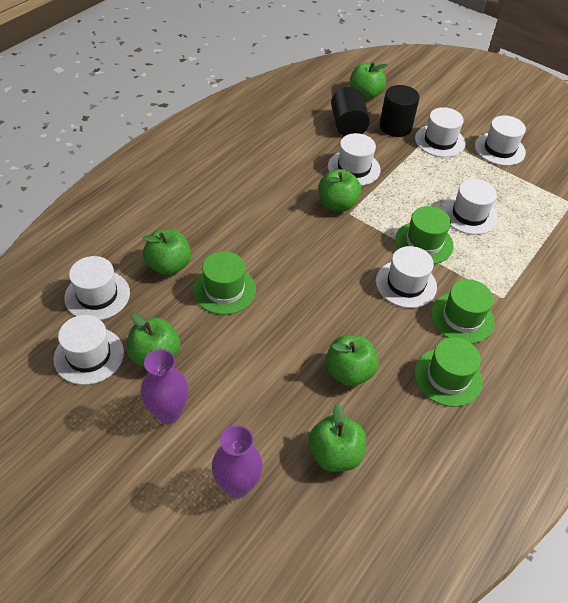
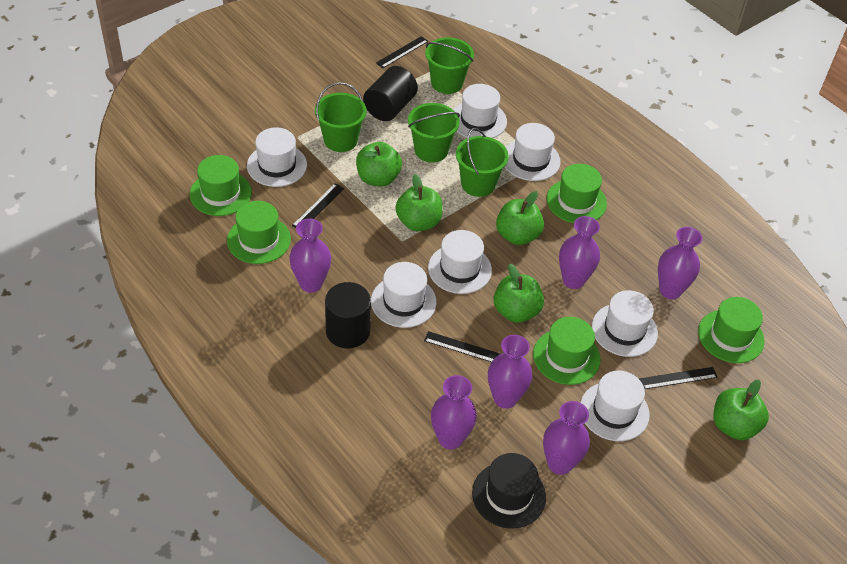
black hat: 0 -> 1
black ruler: 0 -> 4
green apple: 6 -> 5
green bucket: 0 -> 4
green hat: 4 -> 5
purple vase: 2 -> 6

